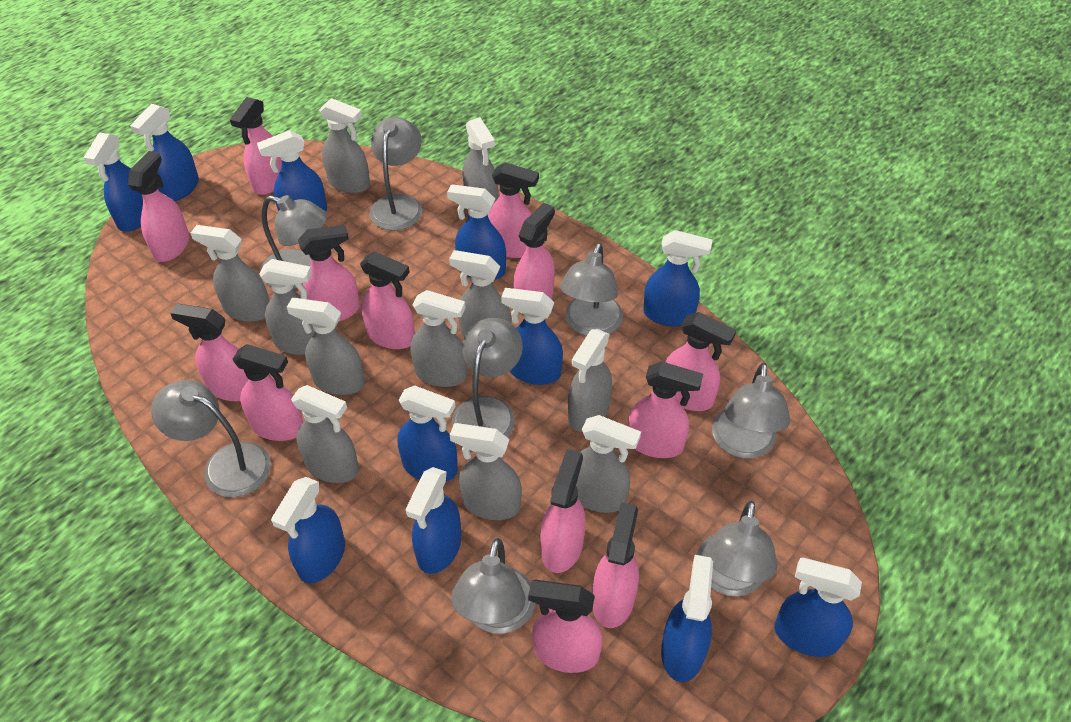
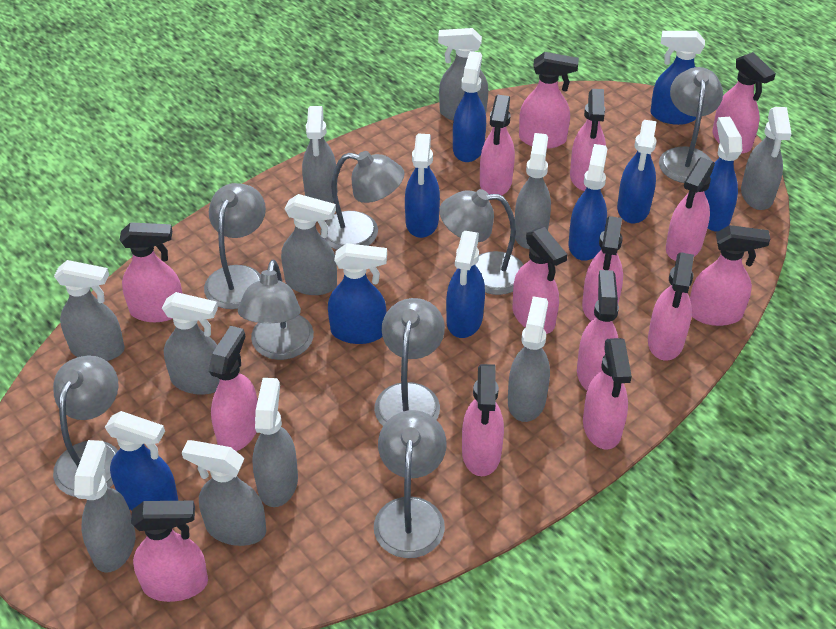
blue spray bottle: 11 -> 9
pink spray bottle: 13 -> 15

